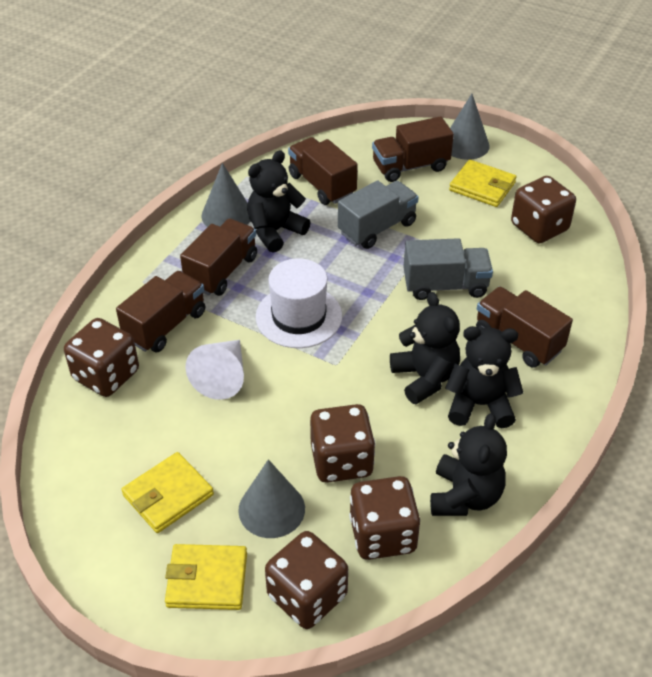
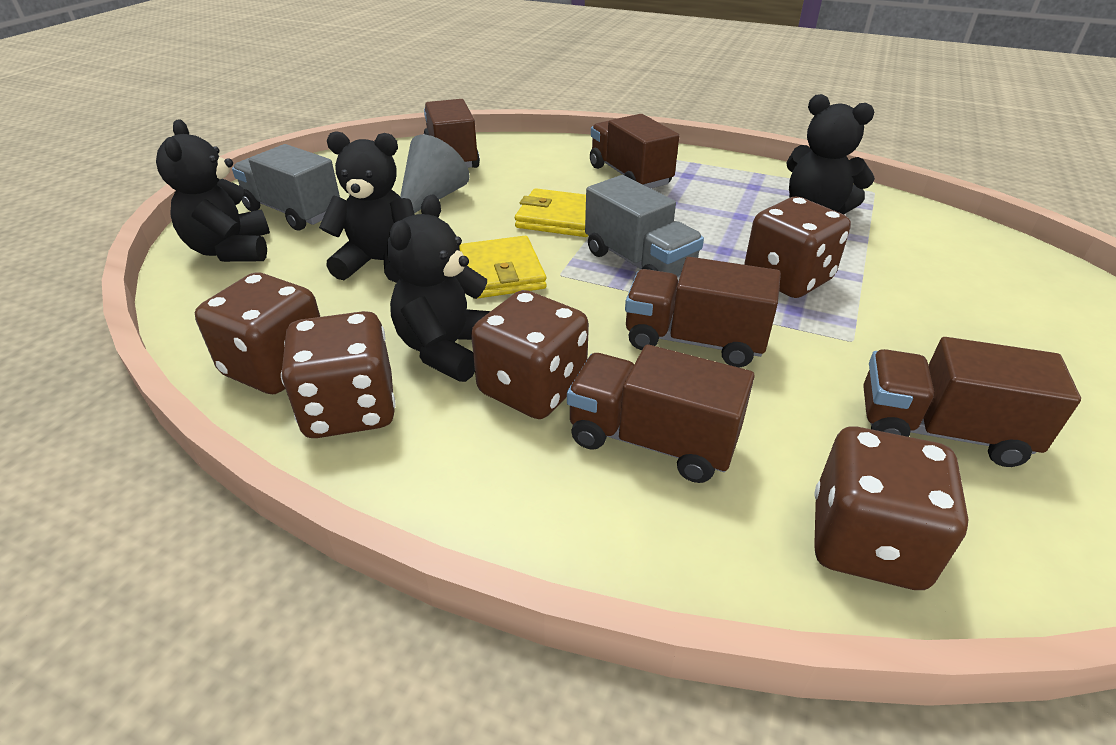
grey cone: 3 -> 1
white cone: 1 -> 0
white hat: 1 -> 0
yellow wallet: 3 -> 2

